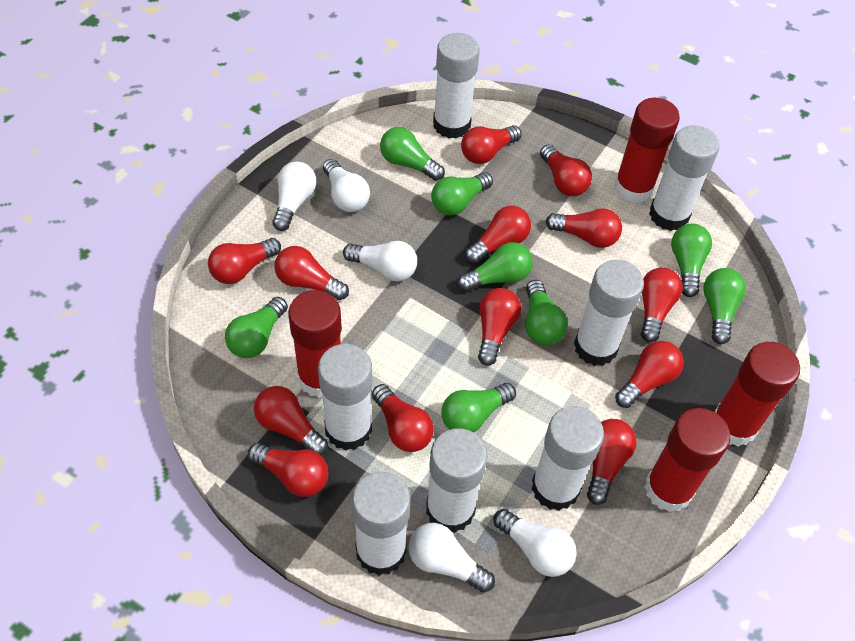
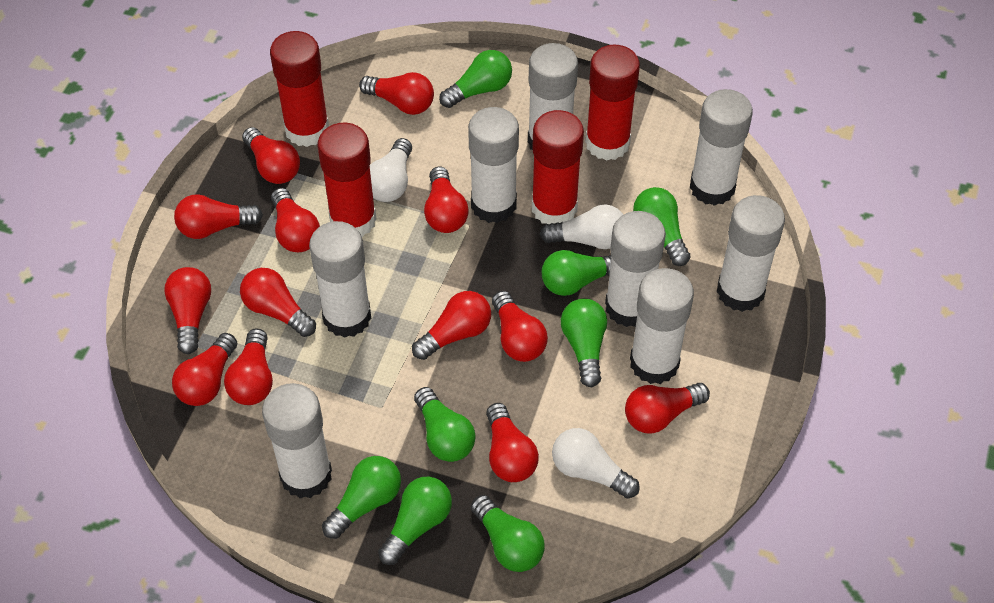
white glue stick: 7 -> 8
white light bulb: 5 -> 3

